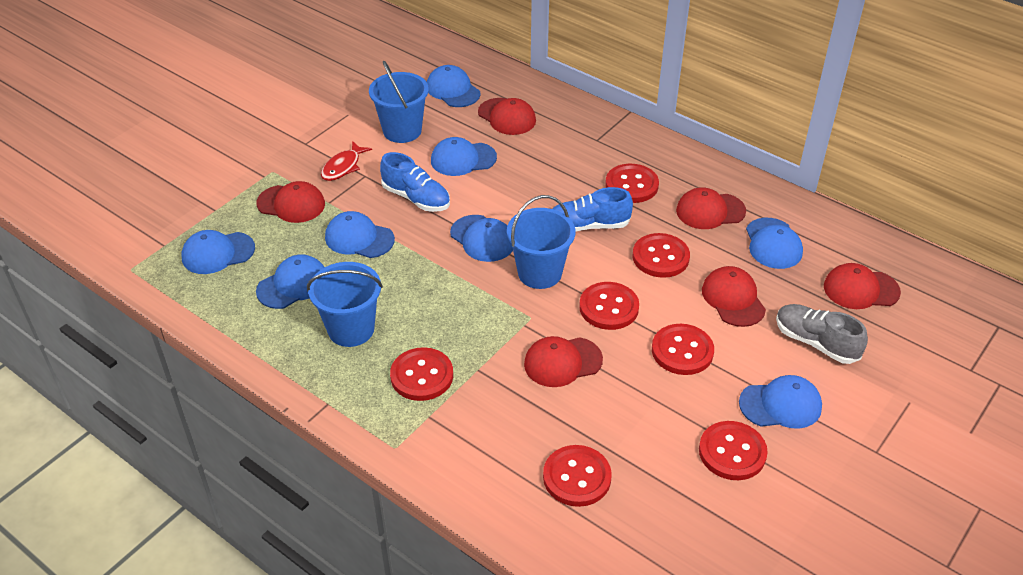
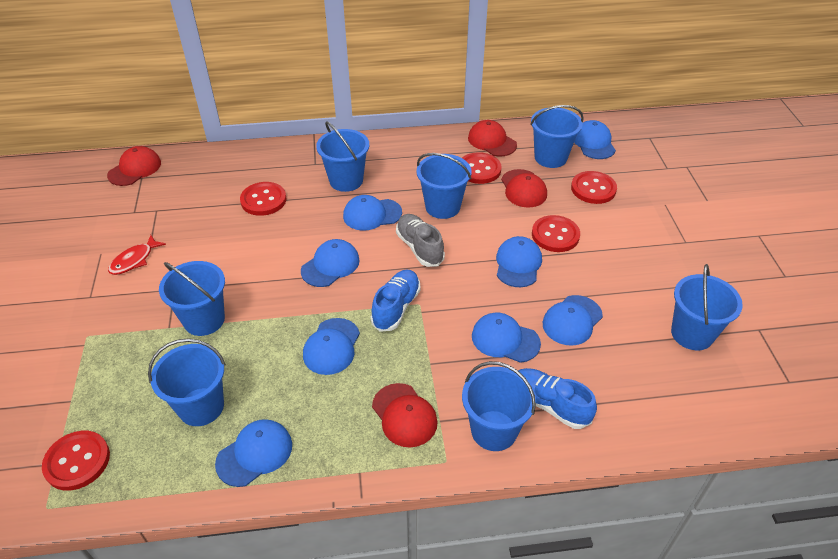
blue bucket: 3 -> 7
red button: 7 -> 5
red cap: 6 -> 4

